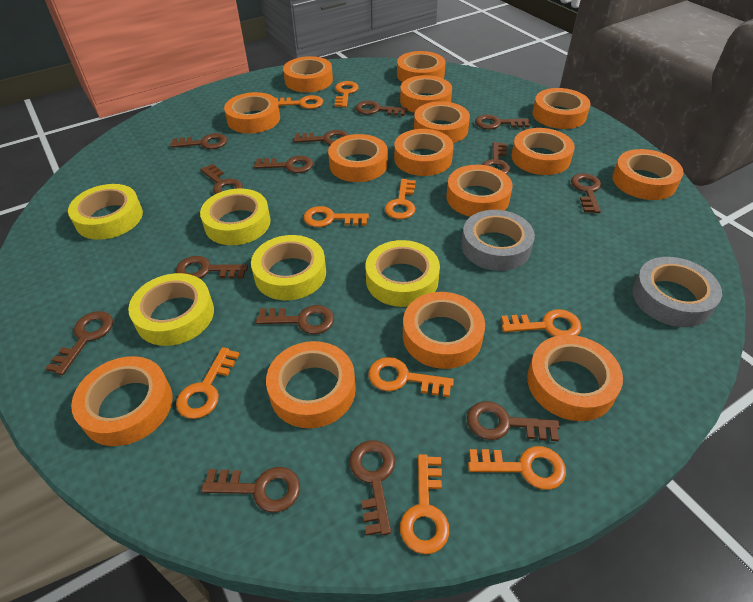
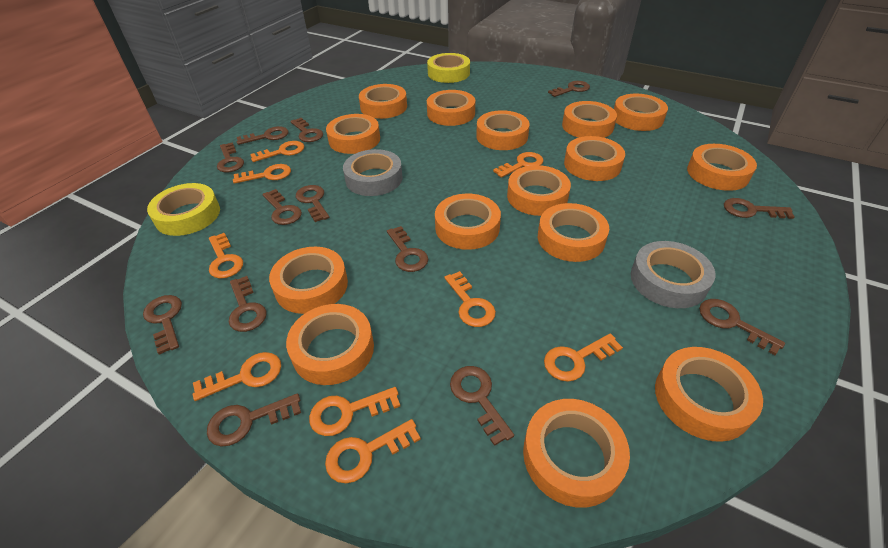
brown key: 14 -> 13
yellow tape: 5 -> 2

